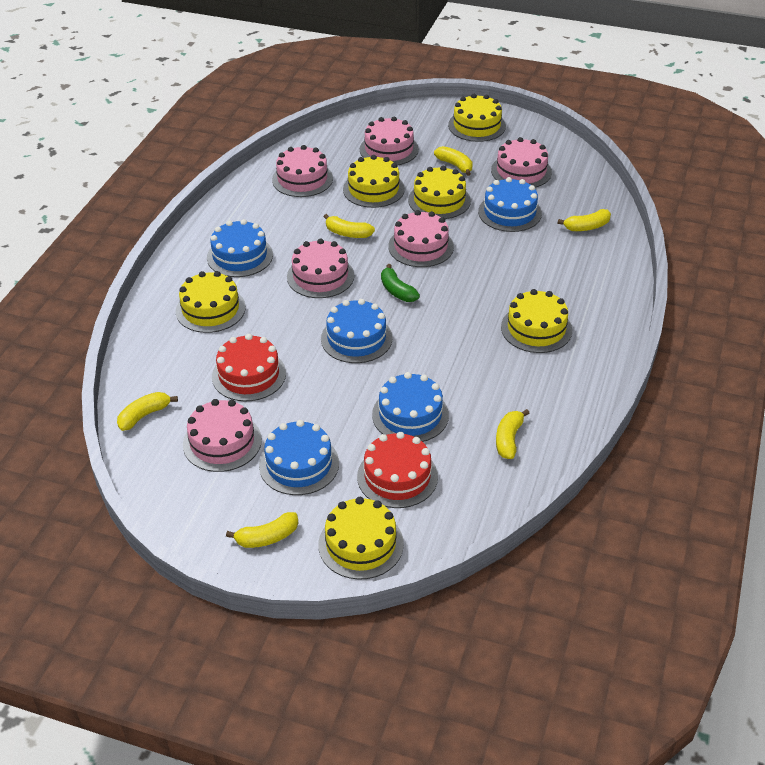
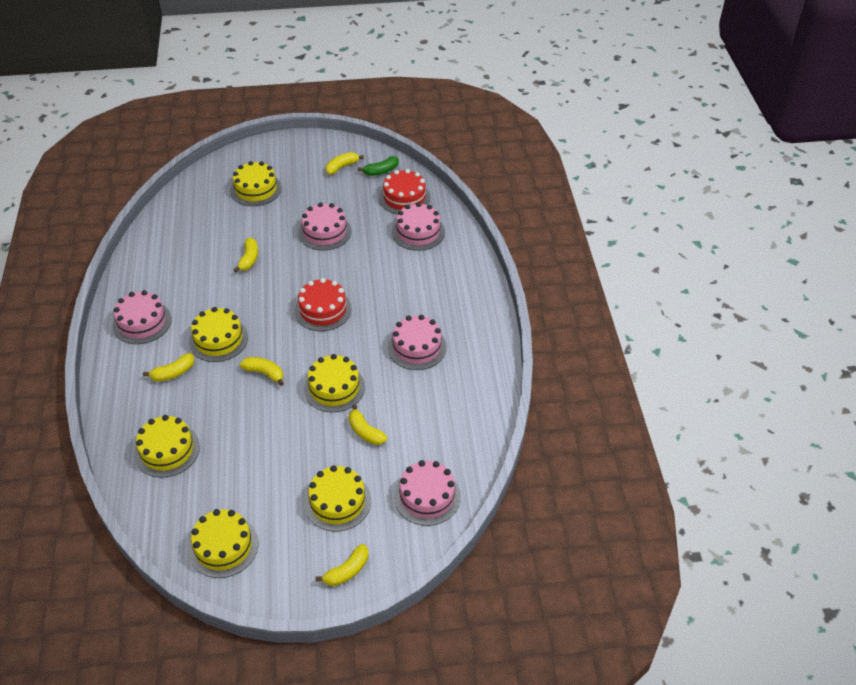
blue cake: 5 -> 0
pink cake: 6 -> 5

